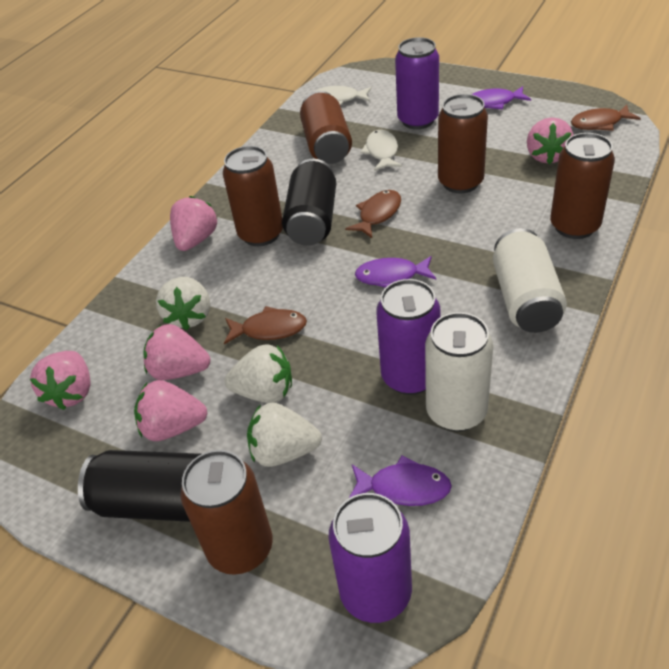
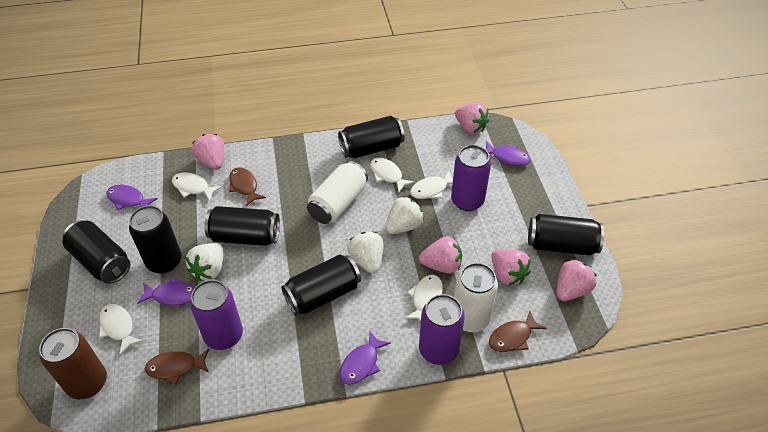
black can: 2 -> 6
brown can: 5 -> 1
purple fish: 3 -> 4
white fish: 2 -> 5

